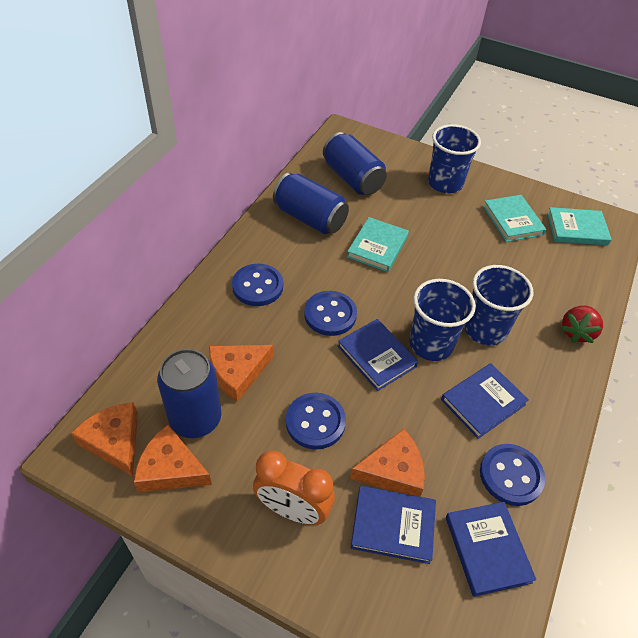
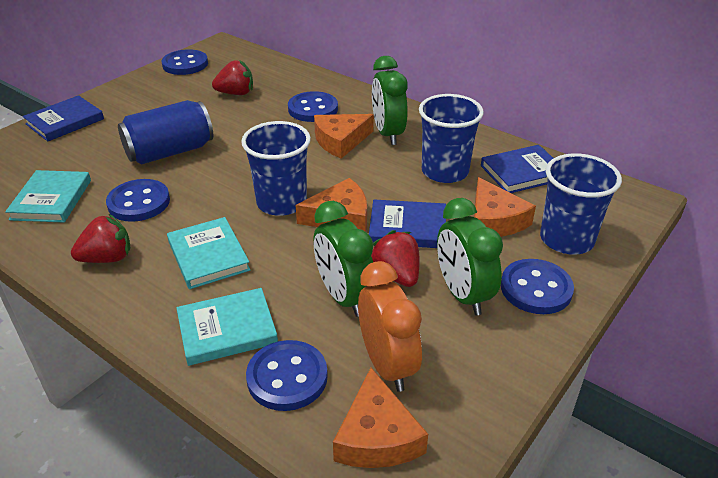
blue book: 4 -> 3
blue button: 4 -> 5
blue can: 3 -> 1
green clock: 0 -> 3
red strawberry: 1 -> 3

